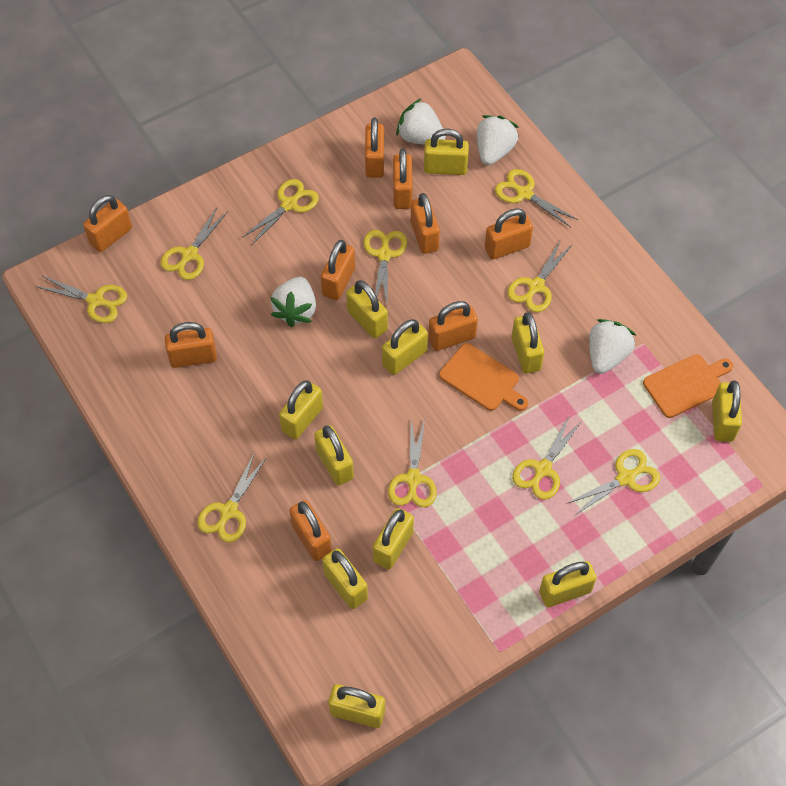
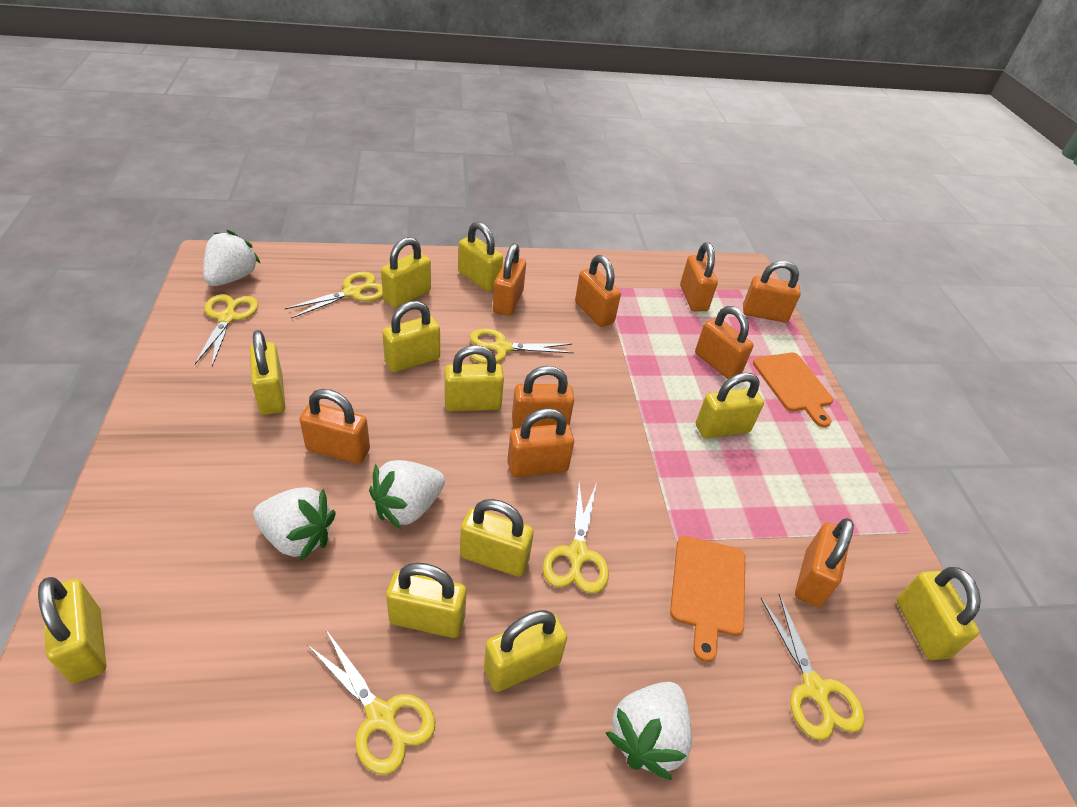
yellow scissors: 10 -> 6

